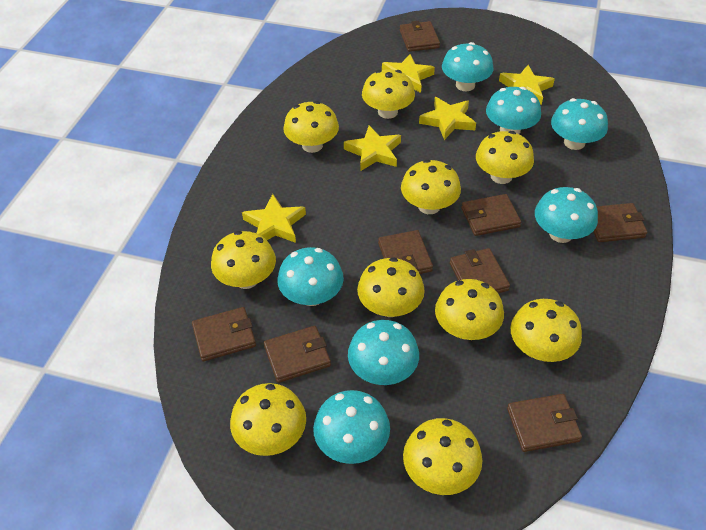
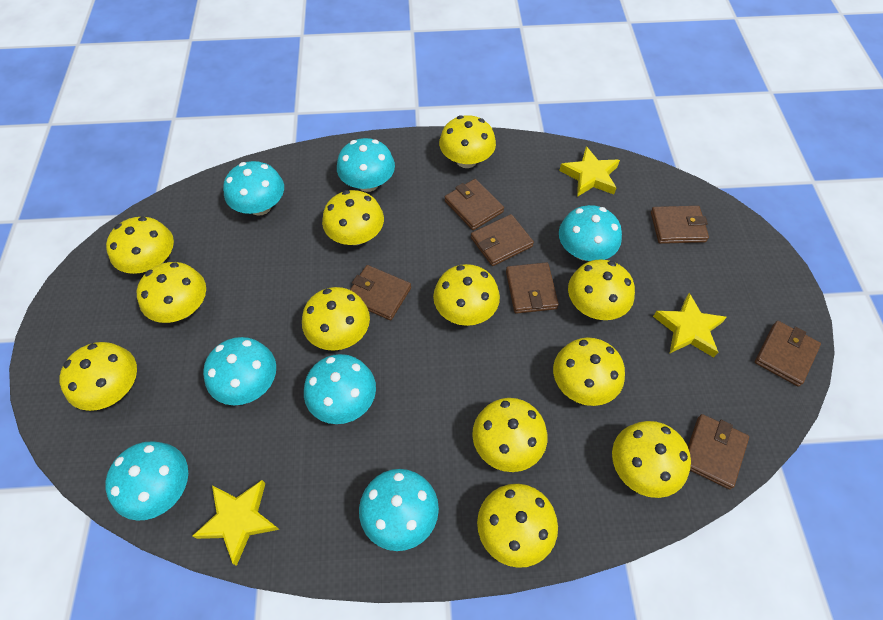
brown wallet: 8 -> 7
yellow mushroom: 10 -> 12
yellow star: 5 -> 3

